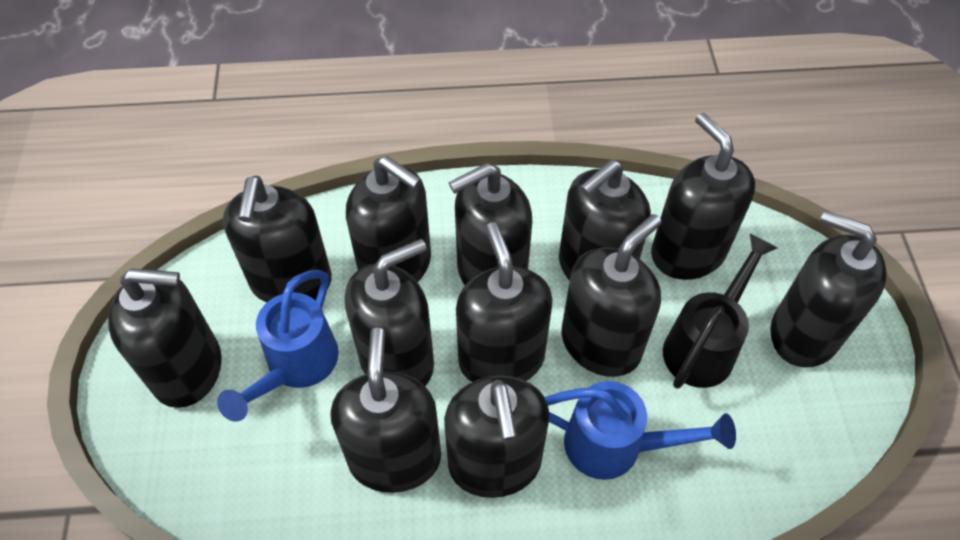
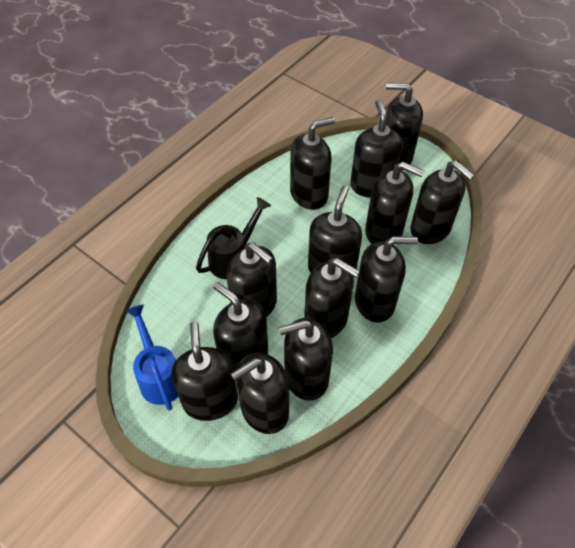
black soap dispenser: 12 -> 13
blue watering can: 2 -> 1

